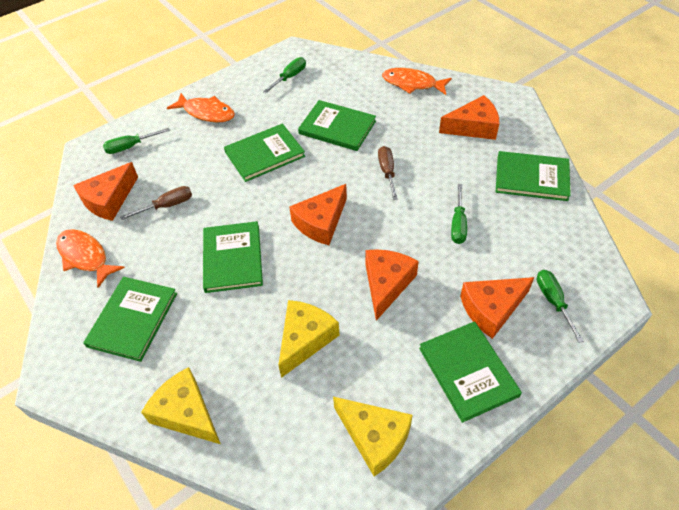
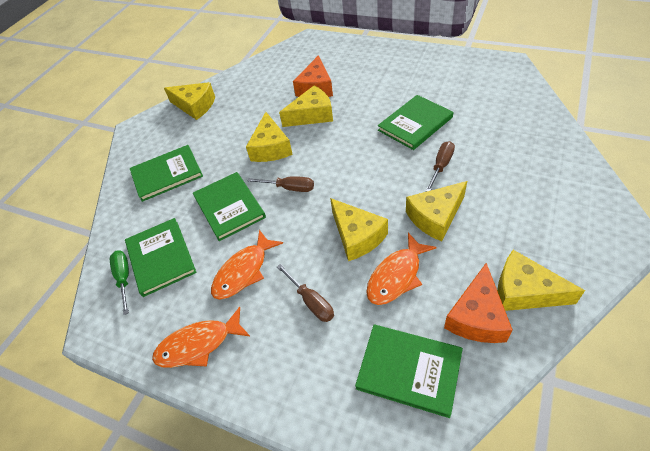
brown screwdriver: 2 -> 3
green book: 6 -> 5
green screwdriver: 4 -> 1
orange cheese: 5 -> 2
yellow cheese: 3 -> 6

